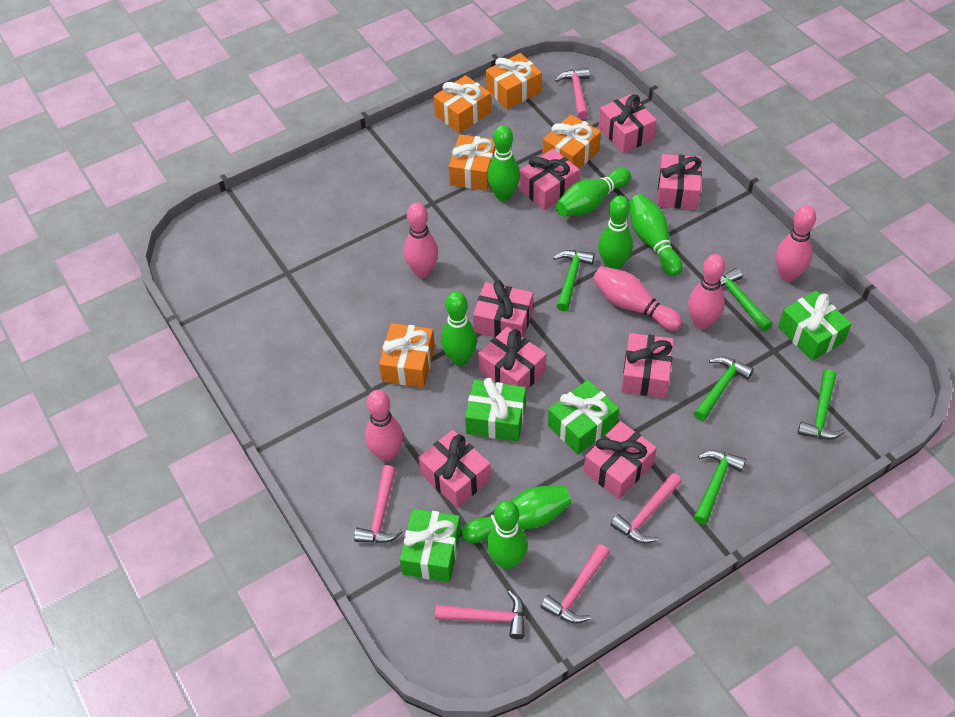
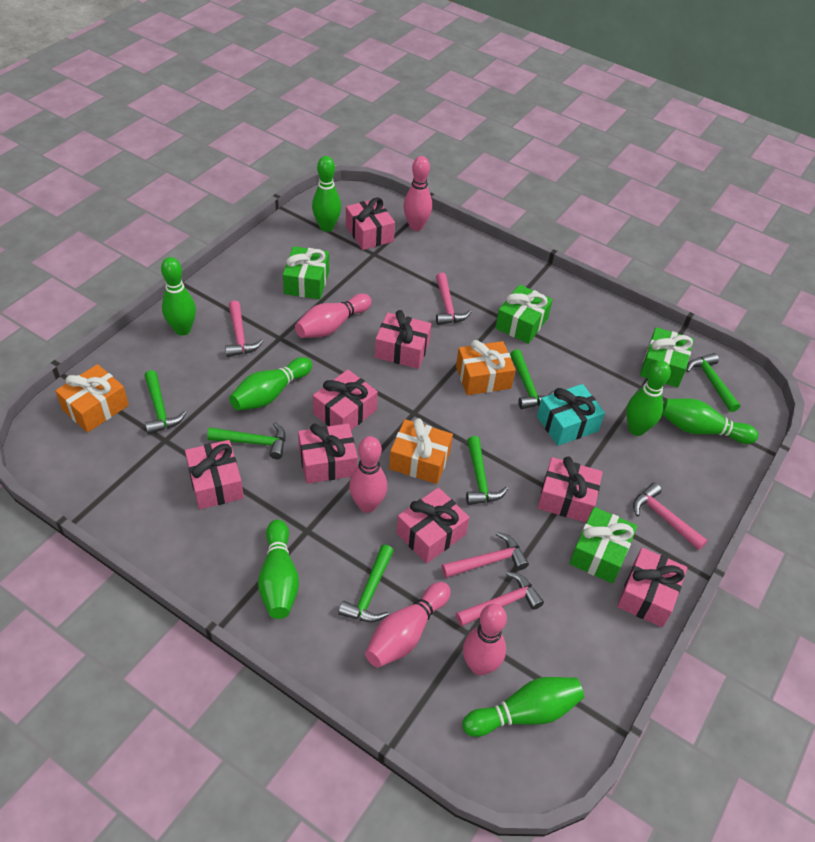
green hammer: 5 -> 6
orange gift: 5 -> 3
turquoise gift: 0 -> 1

